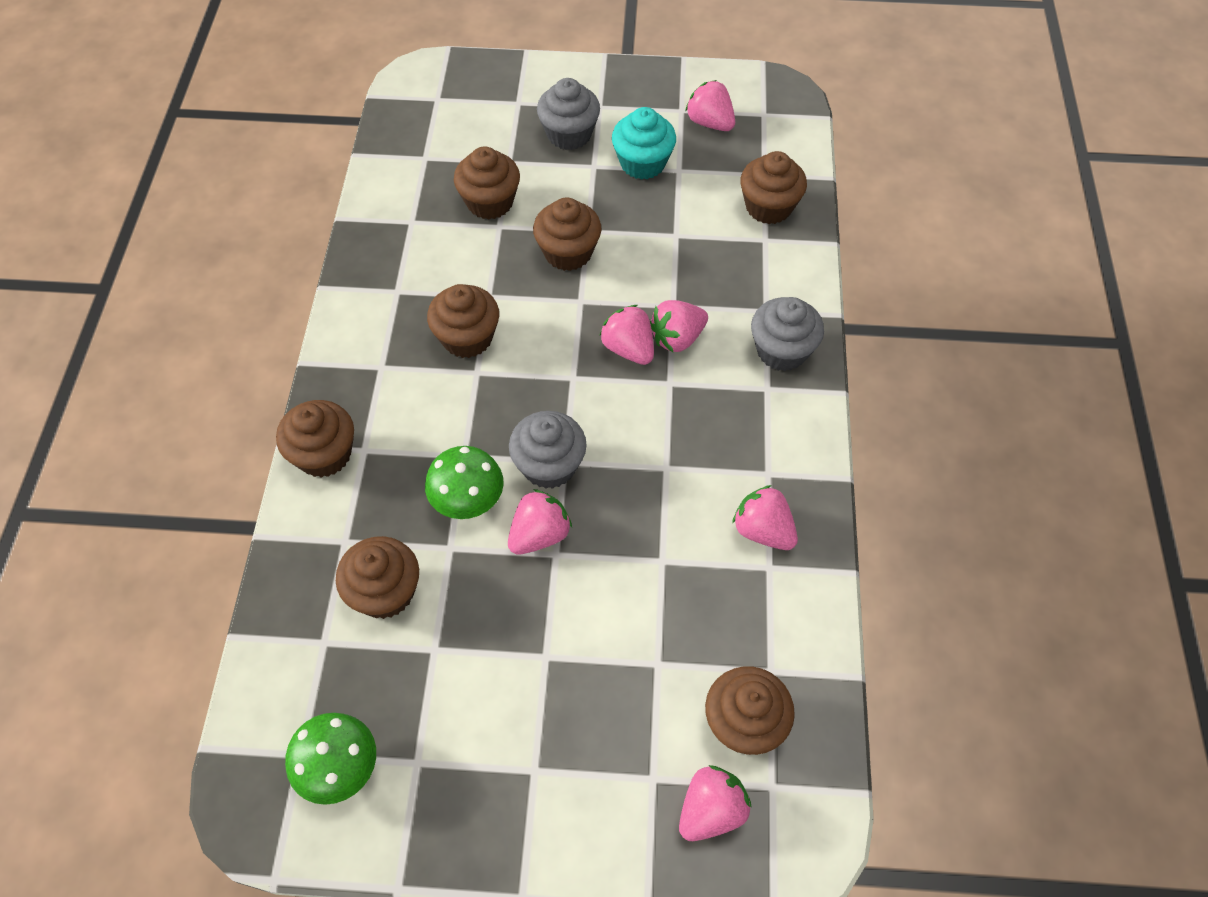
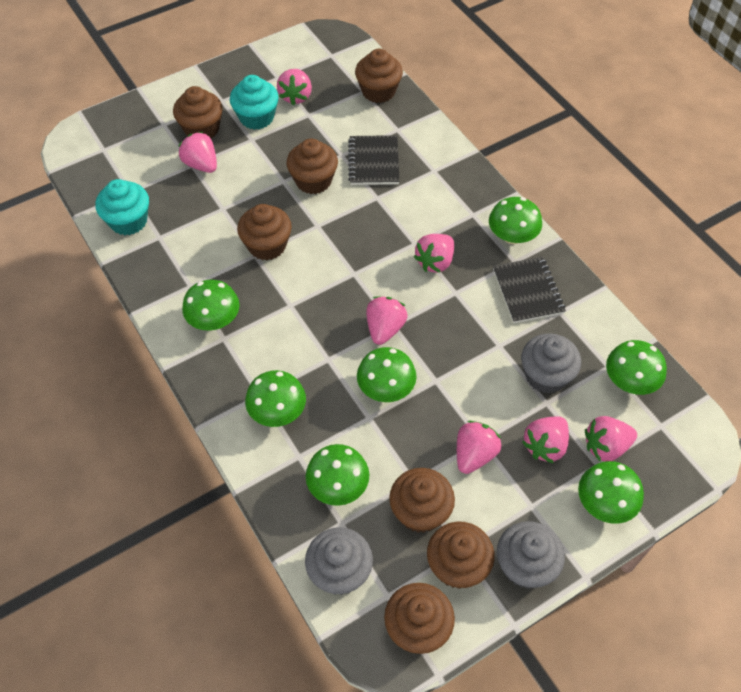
black notebook: 0 -> 2
green mushroom: 2 -> 7
pink strawberry: 6 -> 7
turquoise cupcake: 1 -> 2

